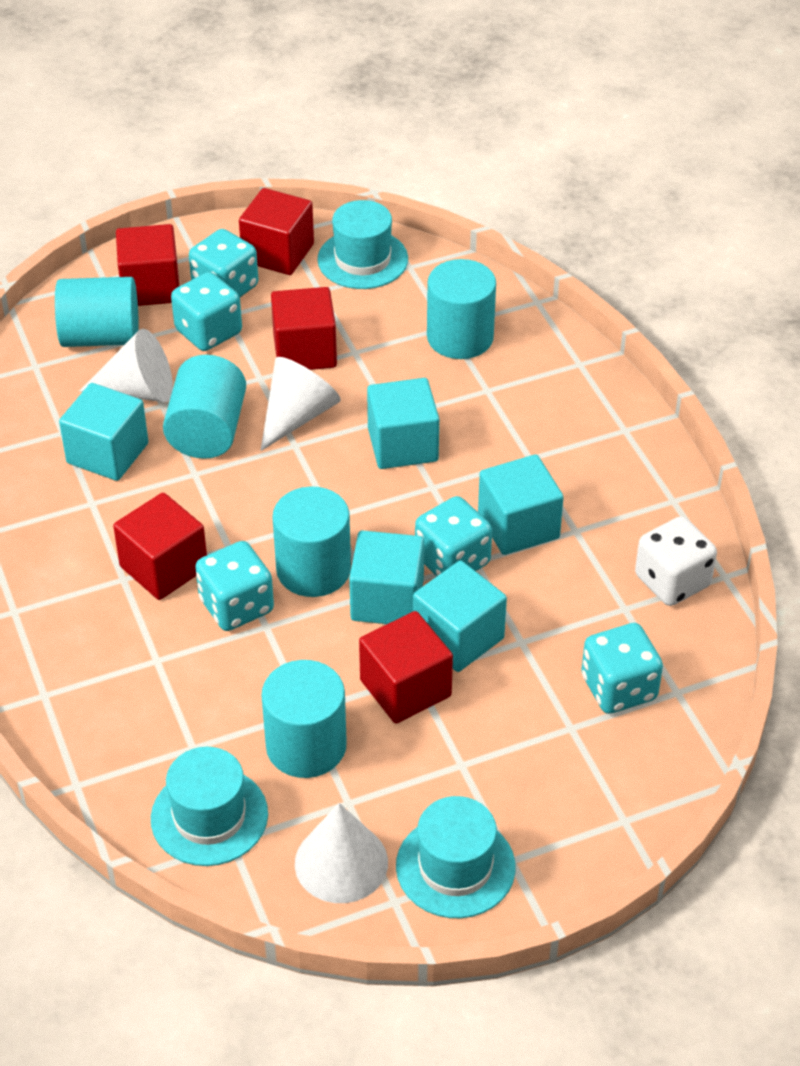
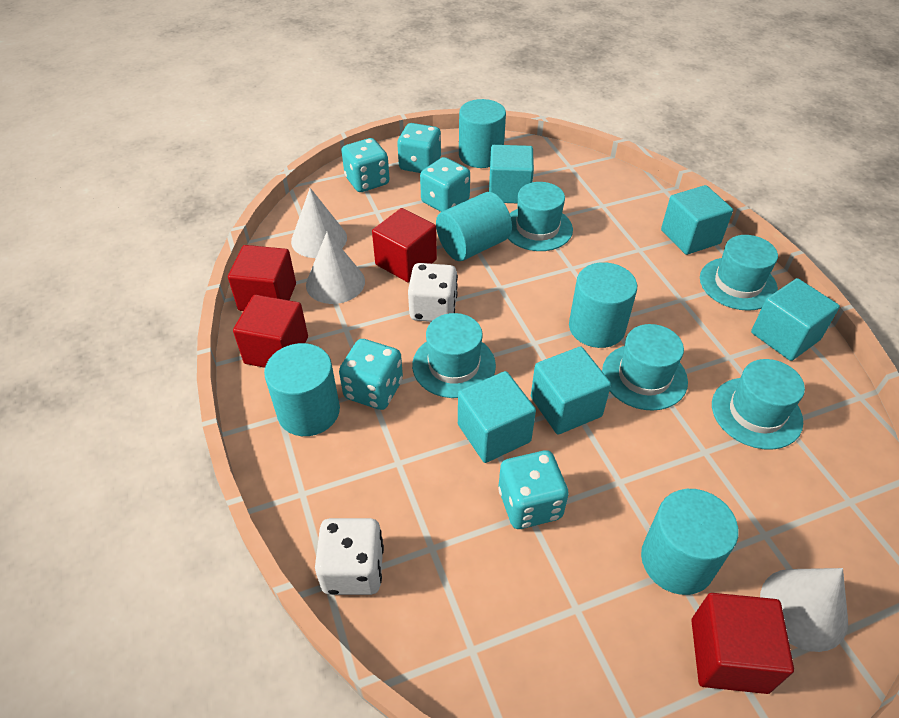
red cube: 5 -> 4
turquoise hat: 3 -> 5
white dice: 1 -> 2

